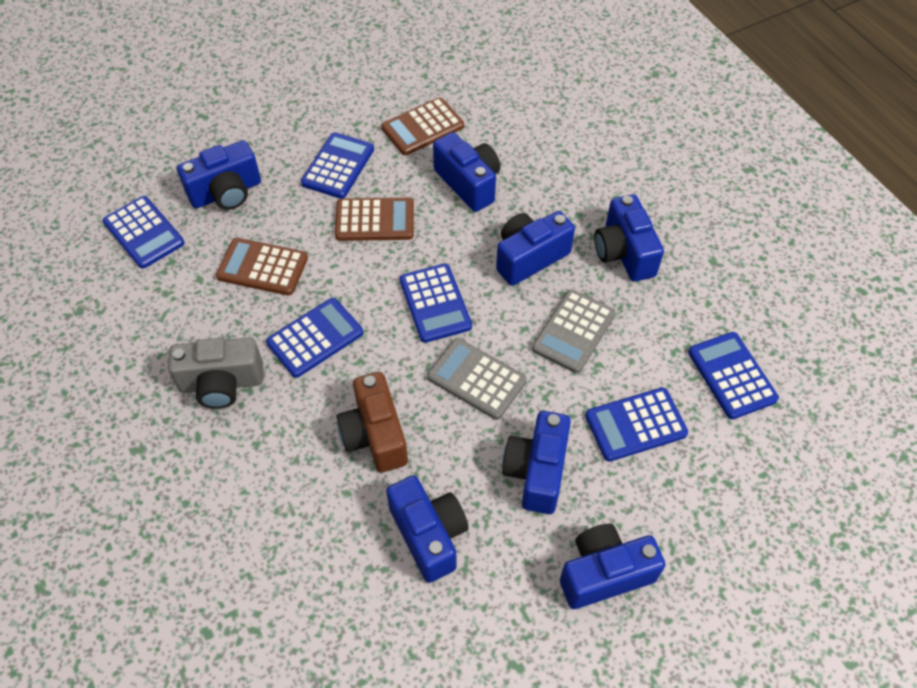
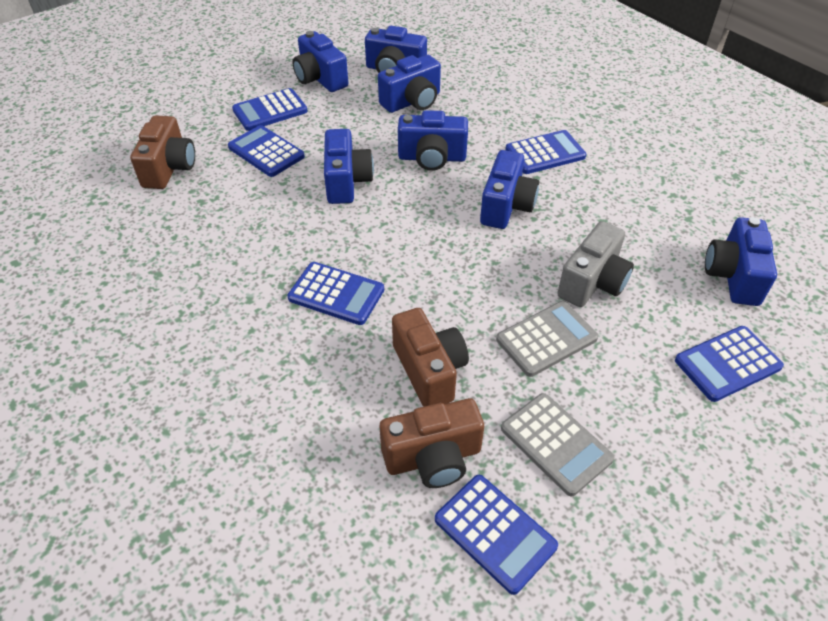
brown calculator: 3 -> 0
brown camera: 1 -> 3

